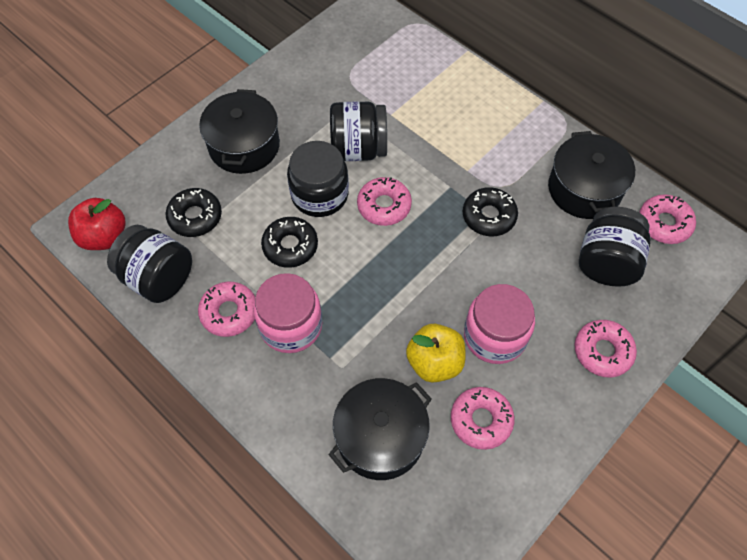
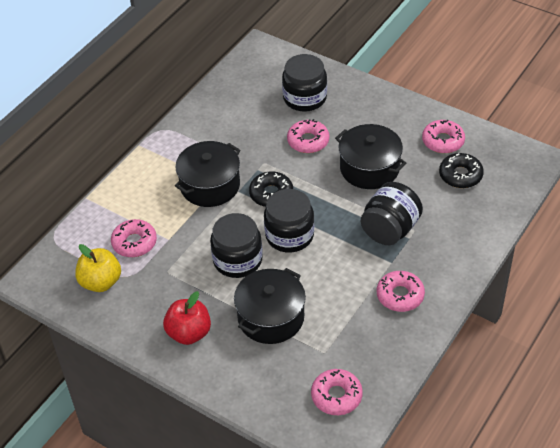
black donut: 3 -> 2
pink jar: 2 -> 0

